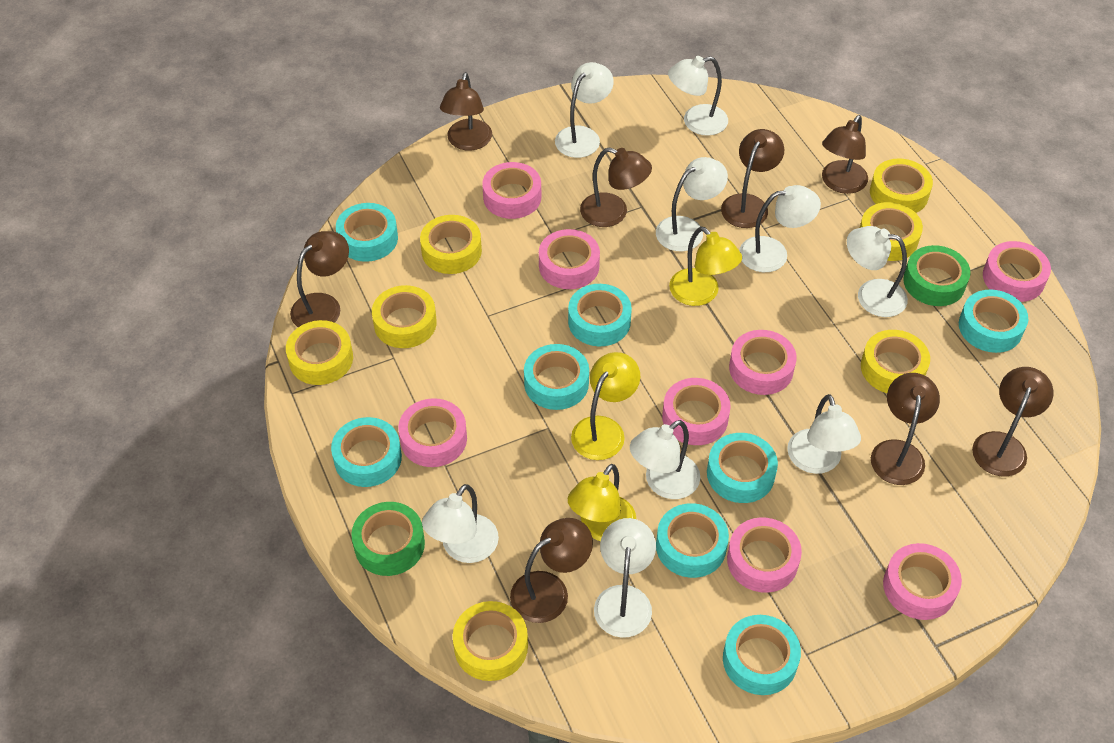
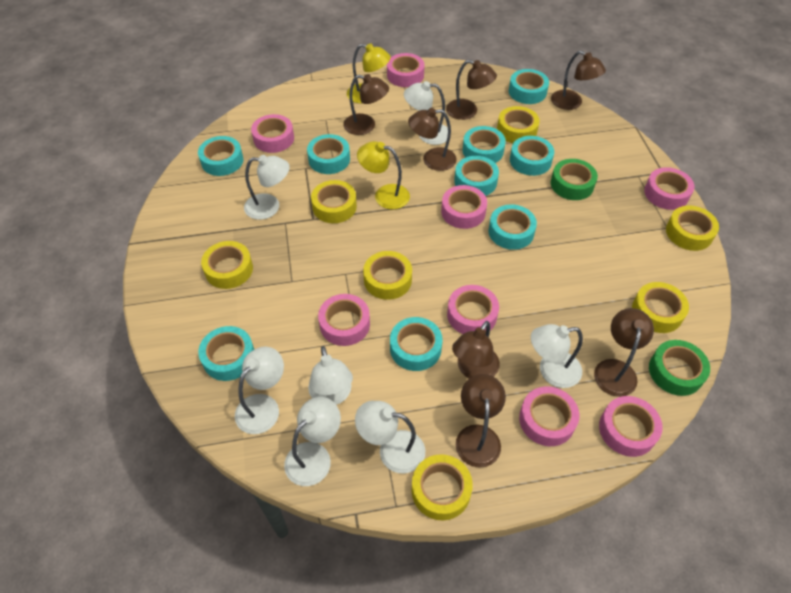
brown lamp: 8 -> 7
turquoise tape: 8 -> 9
white lamp: 9 -> 7
yellow lamp: 3 -> 2

